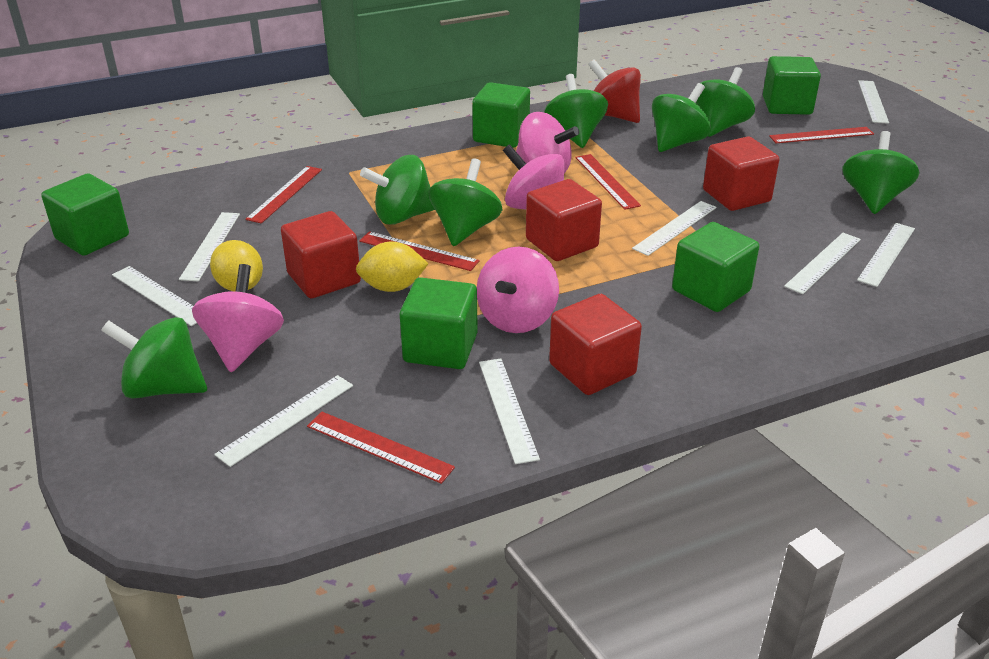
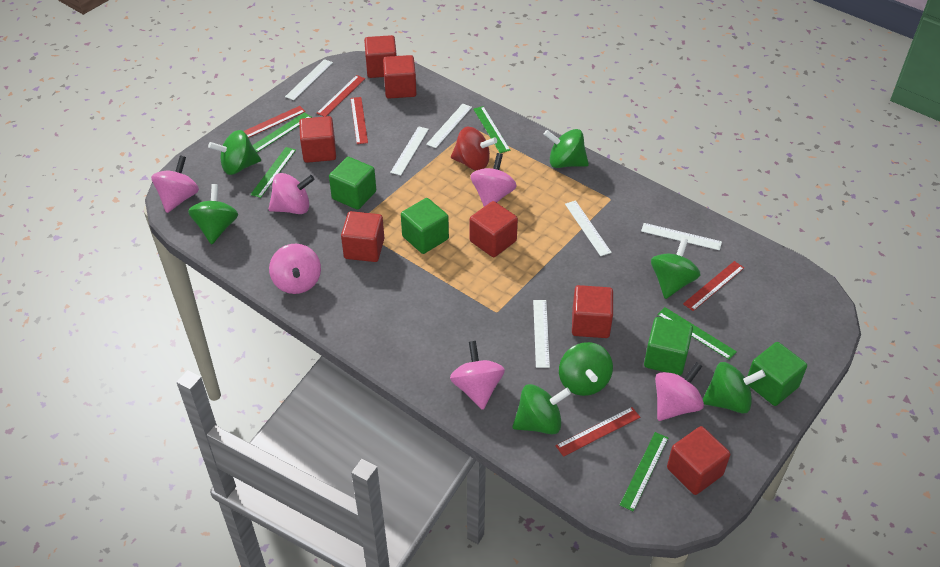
green cube: 5 -> 4
green ruler: 0 -> 5
pink spinning top: 4 -> 6
red cube: 4 -> 7
white ruler: 8 -> 6
yellow lemon: 2 -> 0

